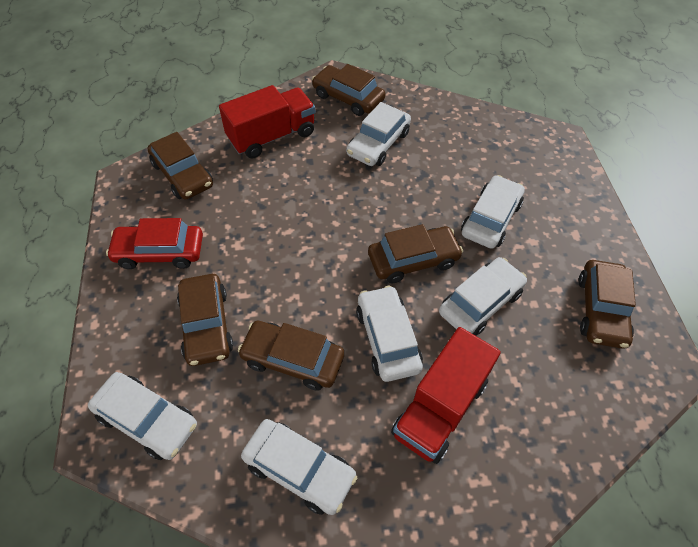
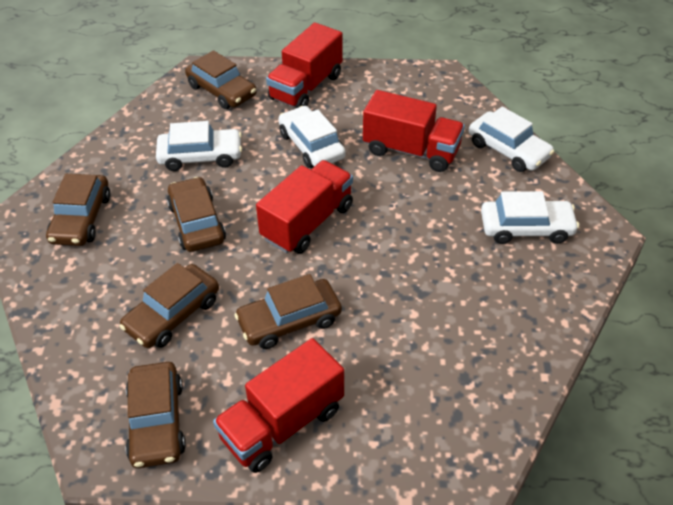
red car: 1 -> 0
red truck: 2 -> 4
white car: 6 -> 4

